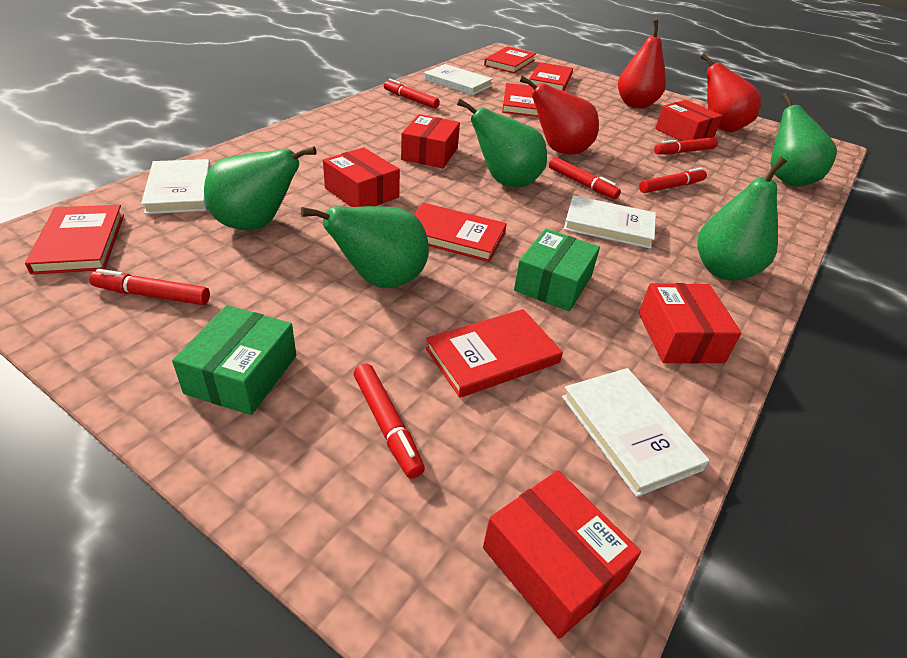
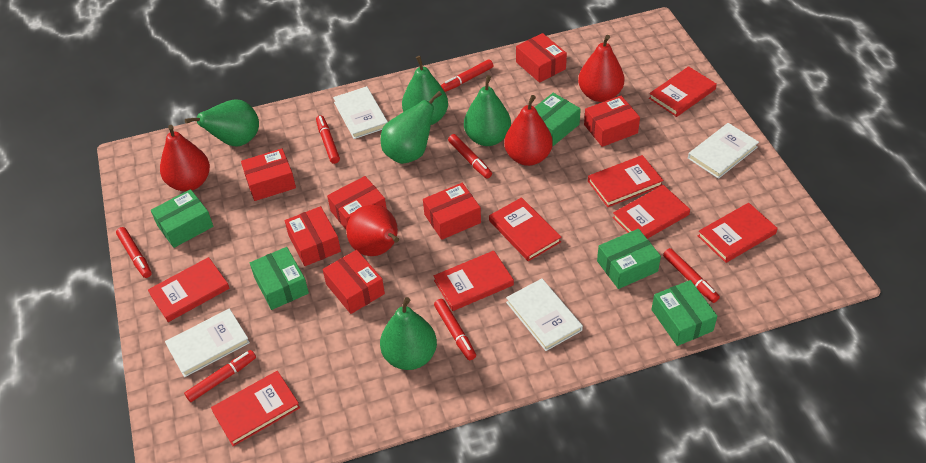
green box: 2 -> 5
red book: 6 -> 8
red box: 5 -> 7
red marker: 6 -> 7
red pear: 3 -> 4

